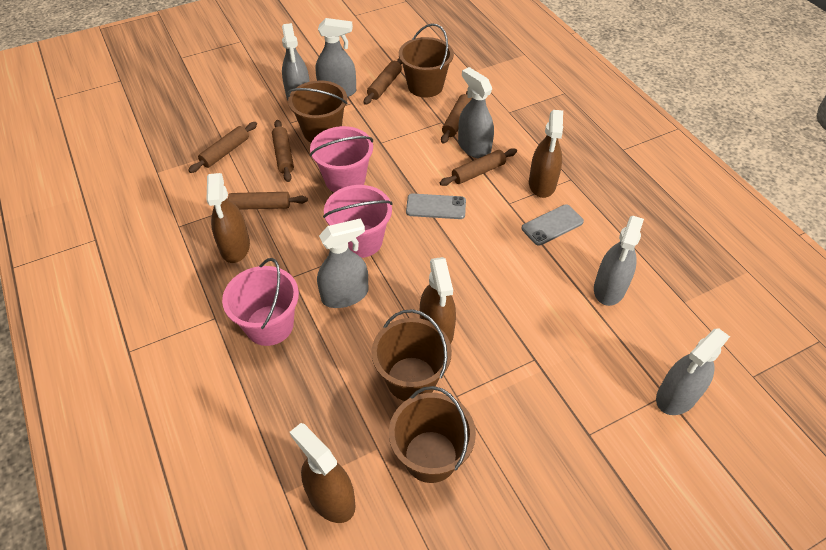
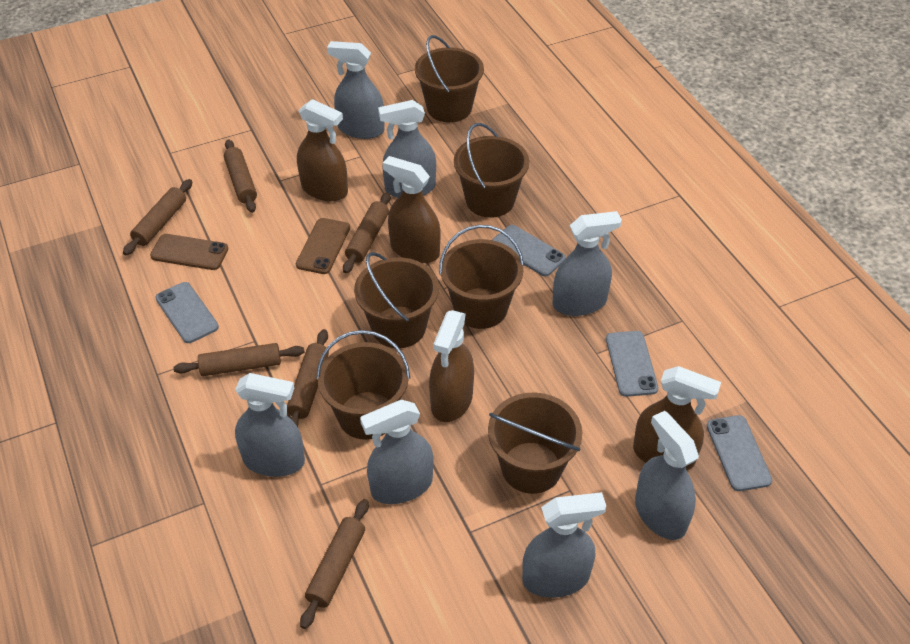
brown bucket: 4 -> 6
brown phone: 0 -> 2
grey phone: 2 -> 4
grey spray bottle: 6 -> 7
pink bucket: 3 -> 0

